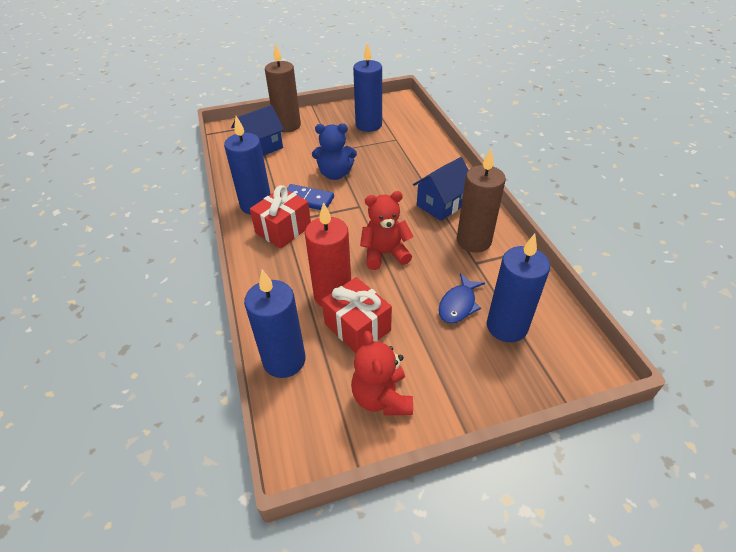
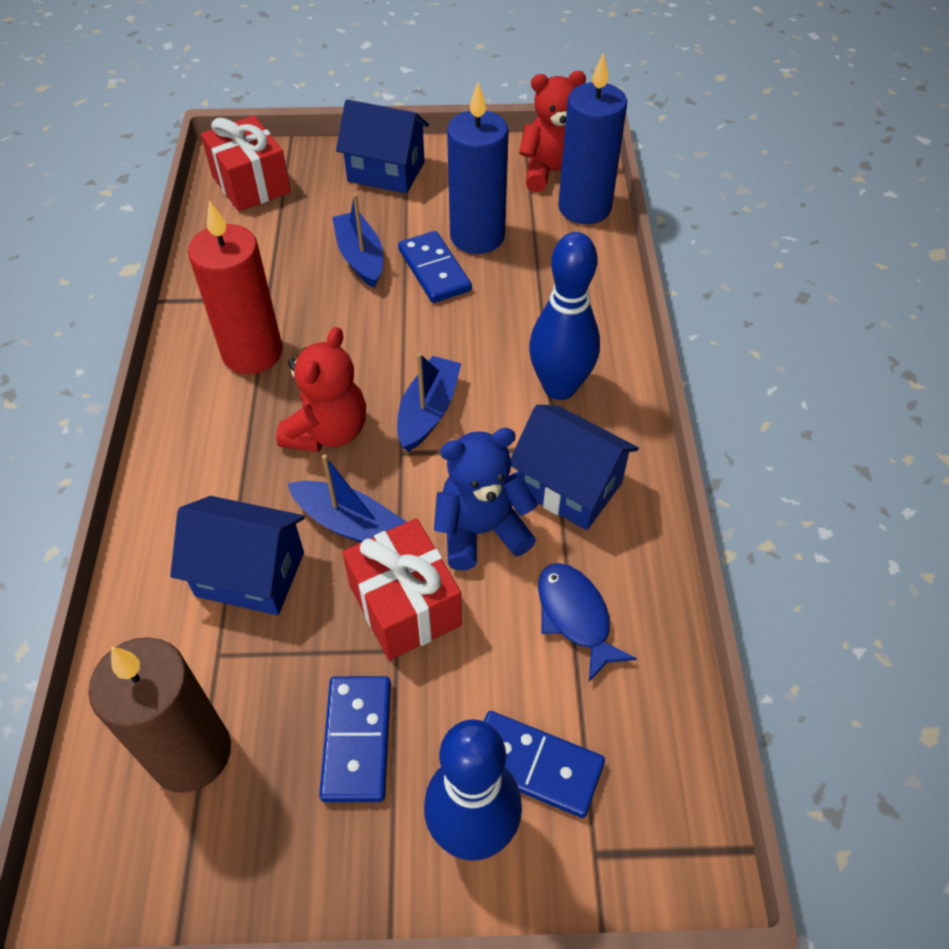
blue boat: 0 -> 3
blue bowling pin: 0 -> 2
blue candle: 4 -> 2
blue domino: 1 -> 3
blue house: 2 -> 3
brown candle: 2 -> 1

